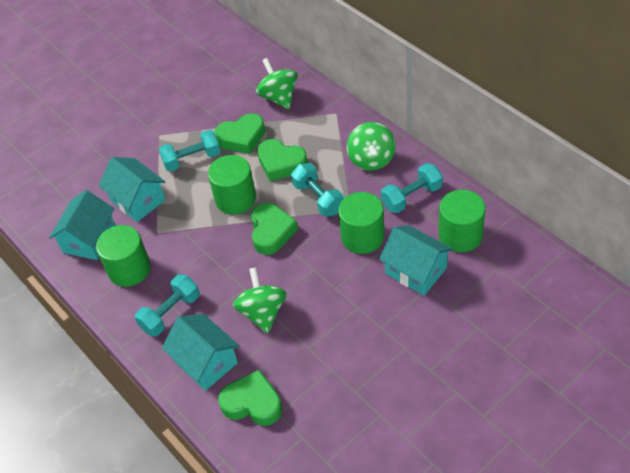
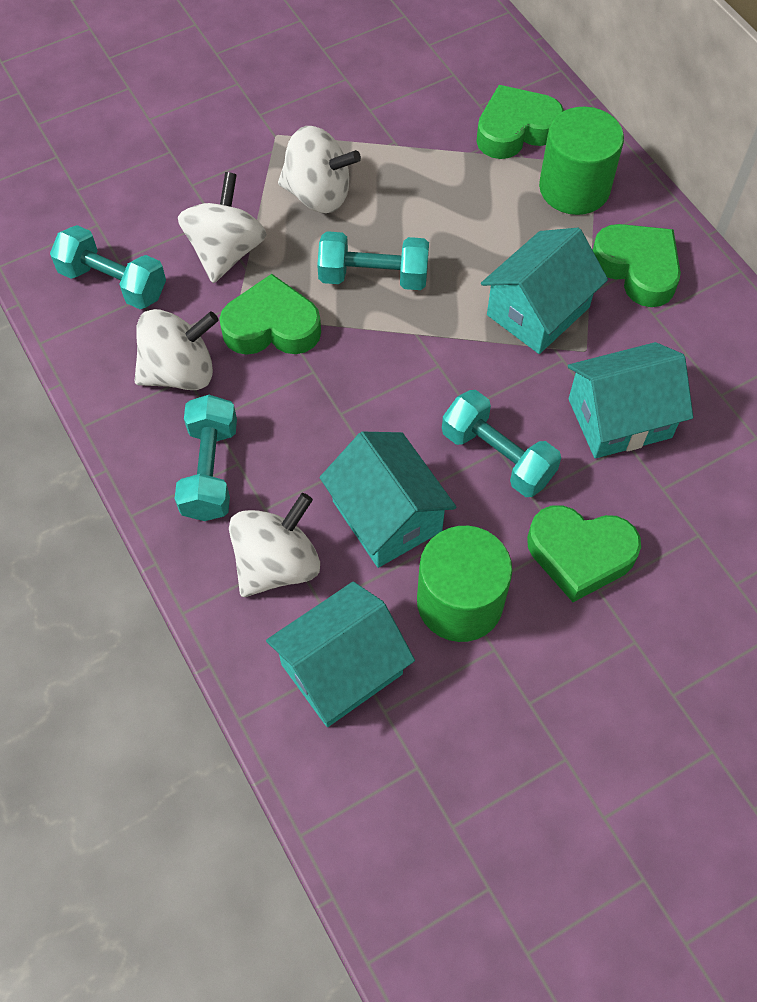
green cylinder: 4 -> 2
green spinning top: 3 -> 0
white spinning top: 0 -> 4

